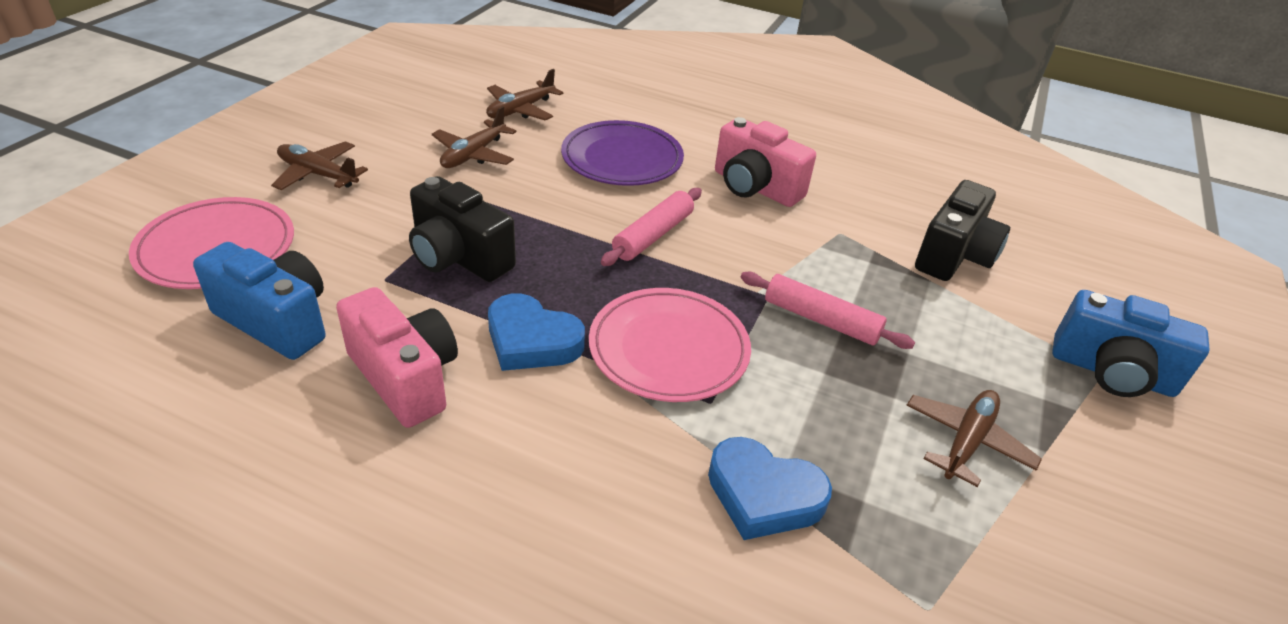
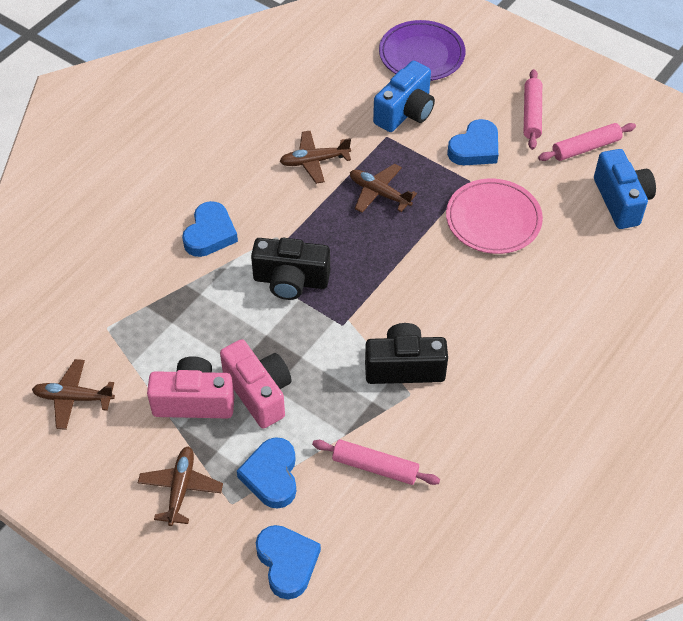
blue heart: 2 -> 4
pink plate: 2 -> 1
pink rolling pin: 2 -> 3

